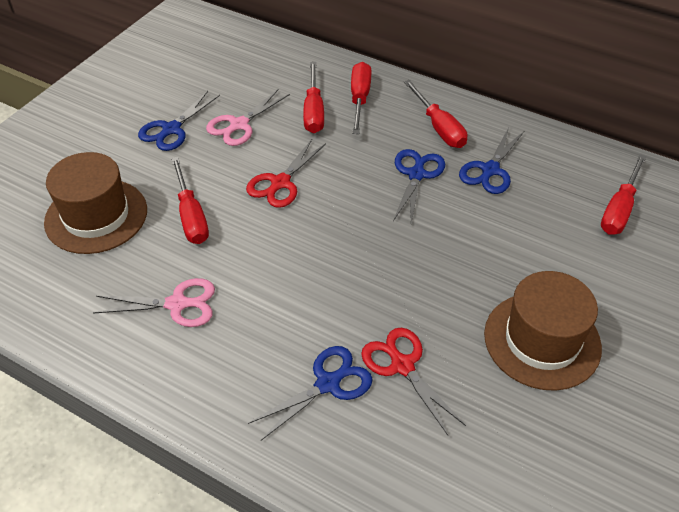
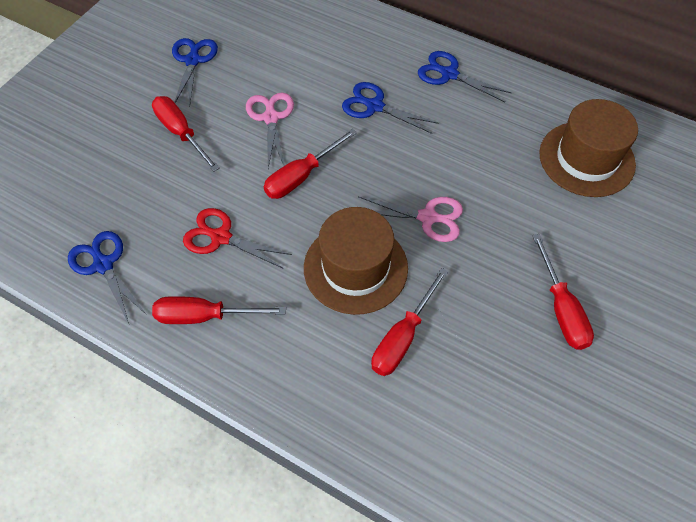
red scissors: 2 -> 1

